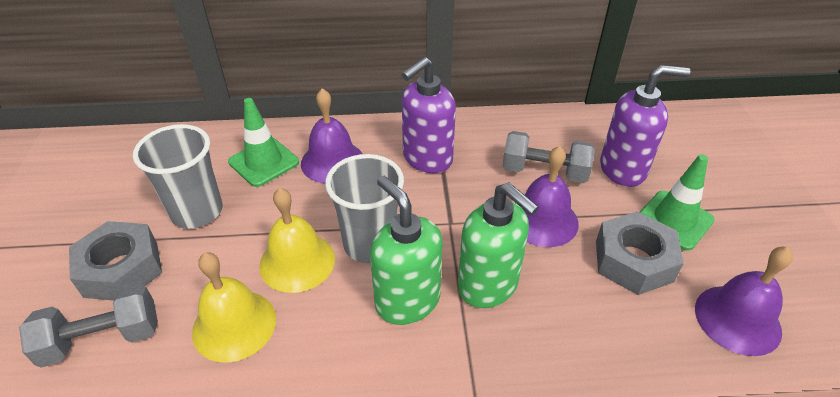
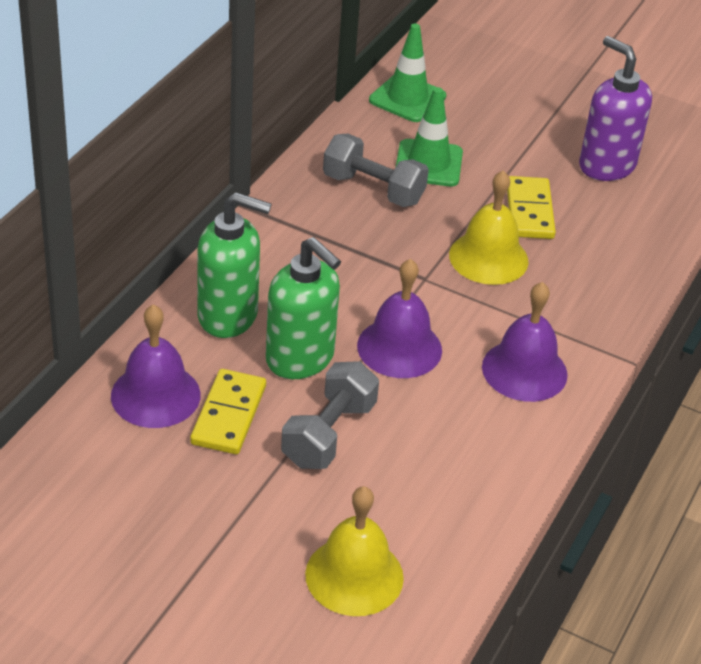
grey cup: 2 -> 0
grey nut: 2 -> 0
purple soap dispenser: 2 -> 1
yellow domino: 0 -> 2

